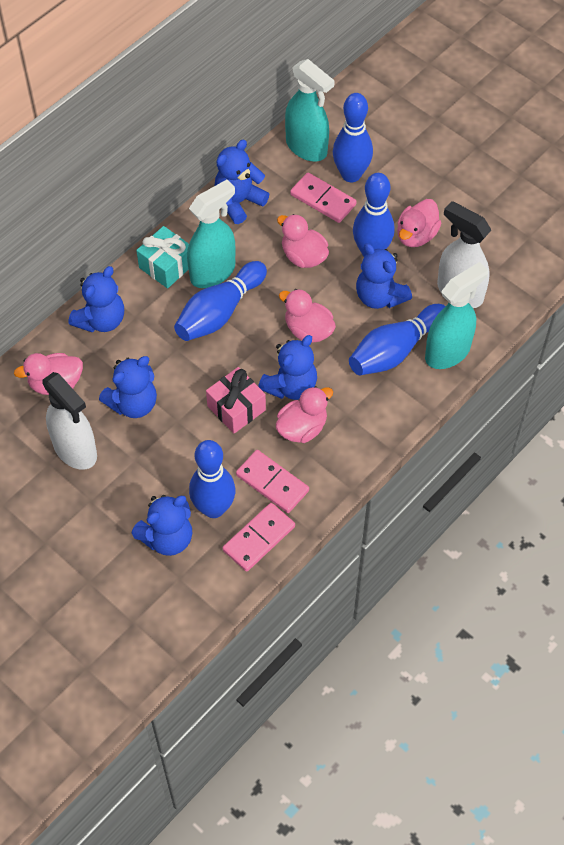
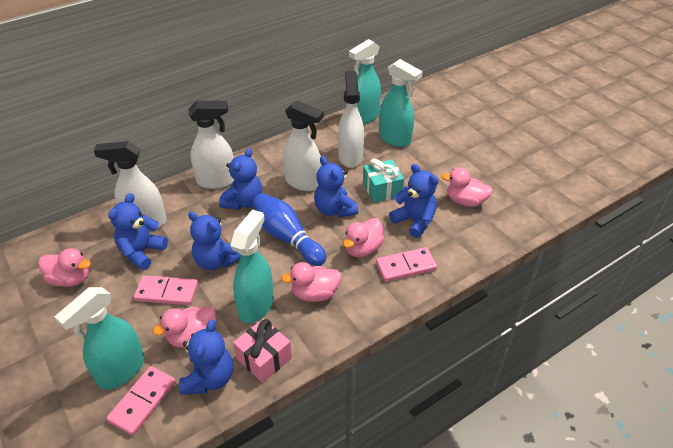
blue bowling pin: 5 -> 1
turquoise spray bottle: 3 -> 4
white spray bottle: 2 -> 4

